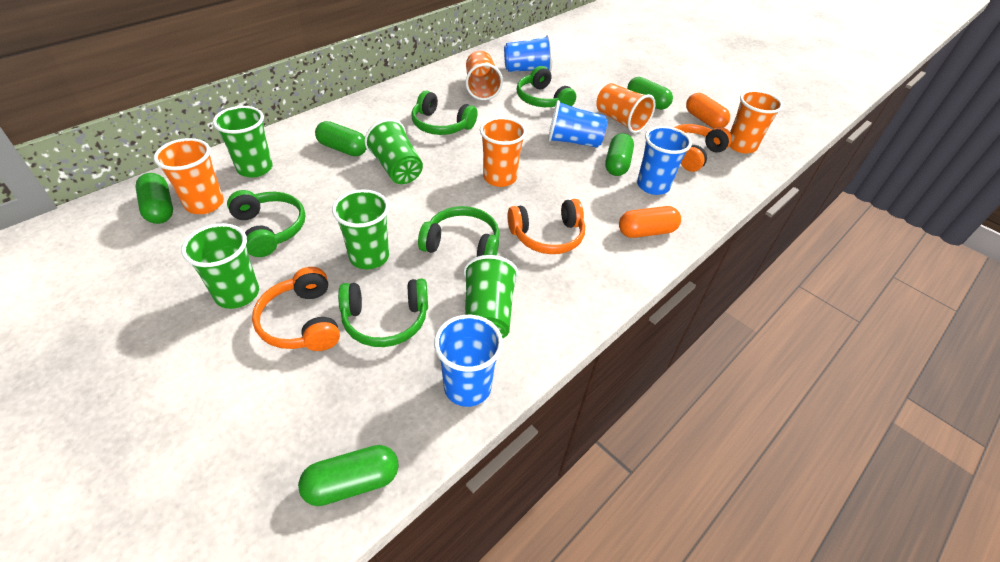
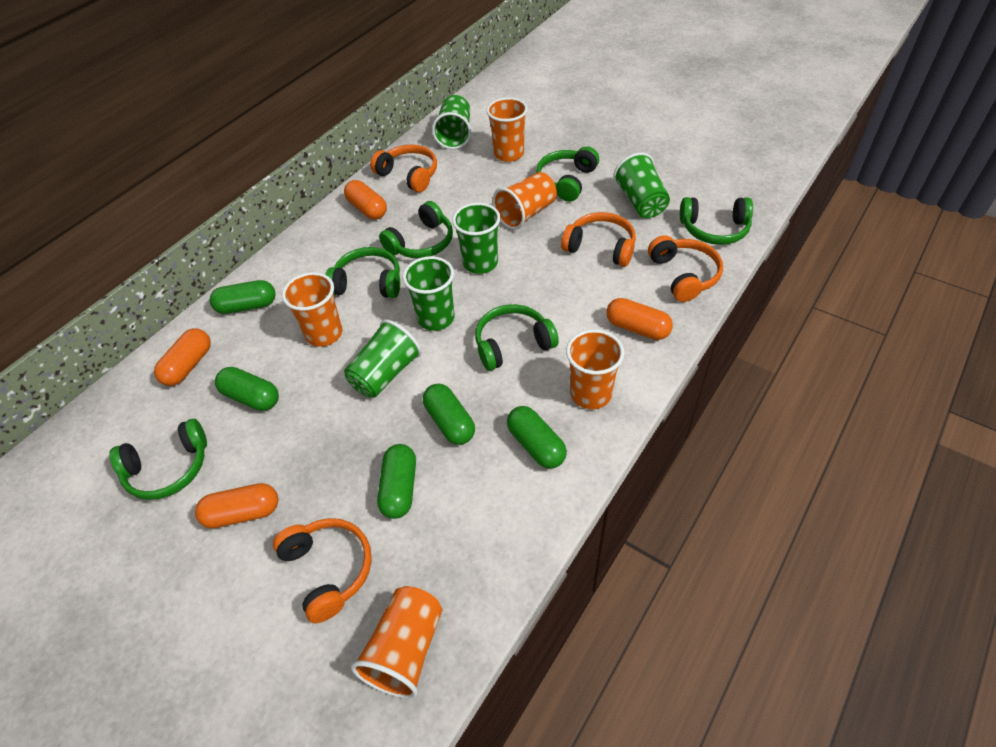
blue cup: 4 -> 0
green headphones: 5 -> 6
orange capsule: 2 -> 4
orange headphones: 3 -> 4

